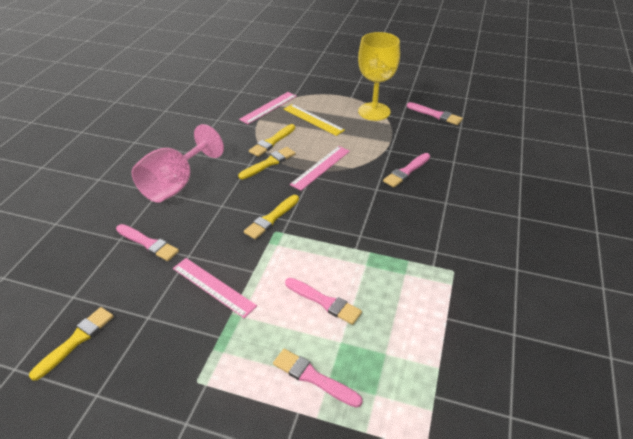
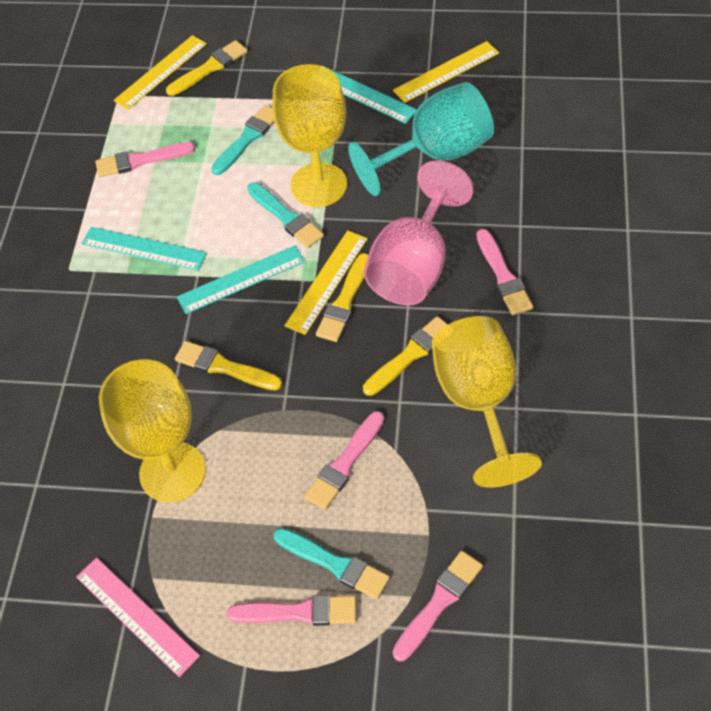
pink ruler: 3 -> 1
turquoise brush: 0 -> 3
turquoise goblet: 0 -> 1
turquoise ruler: 0 -> 3
yellow goblet: 1 -> 3
yellow ruler: 1 -> 3

